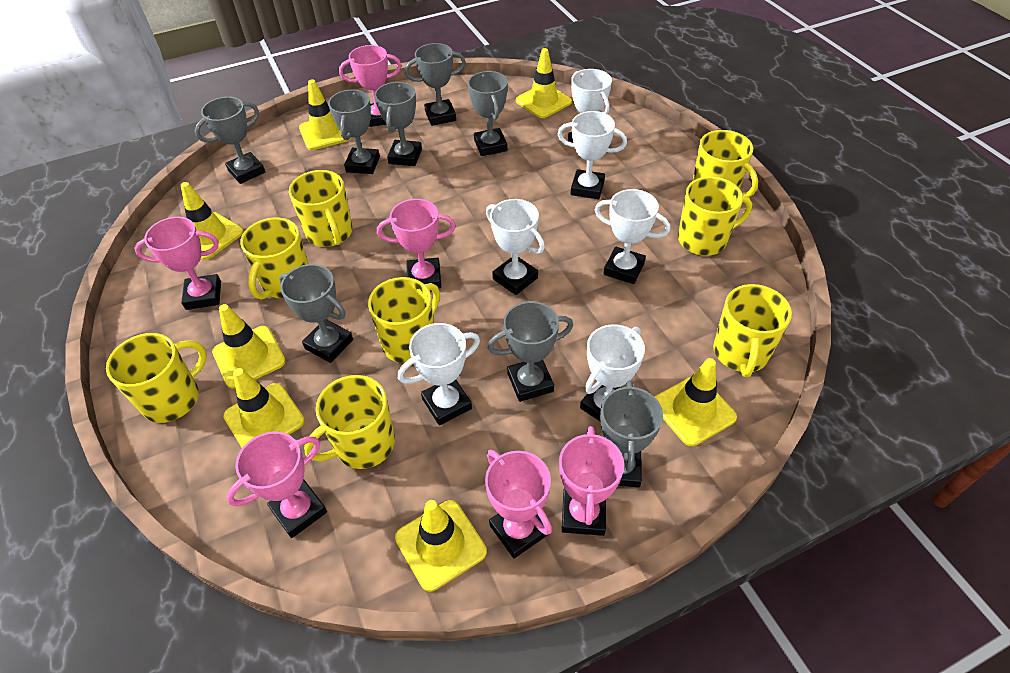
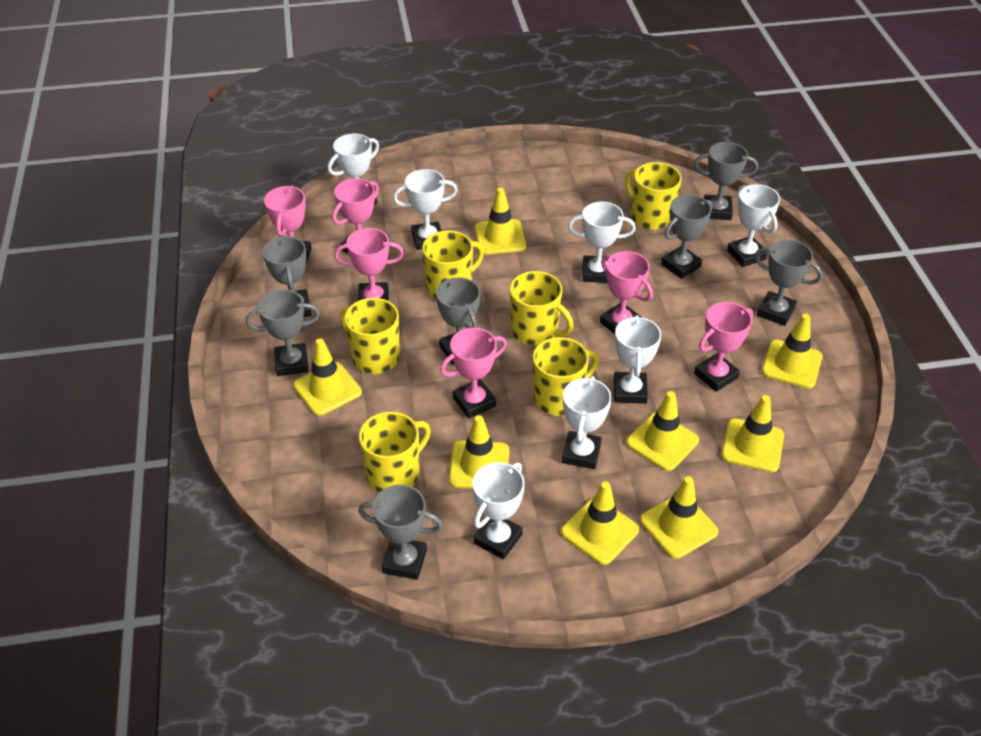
grey trophy: 8 -> 7
white trophy: 6 -> 7
yellow mug: 8 -> 6
yellow traffic cone: 7 -> 8

